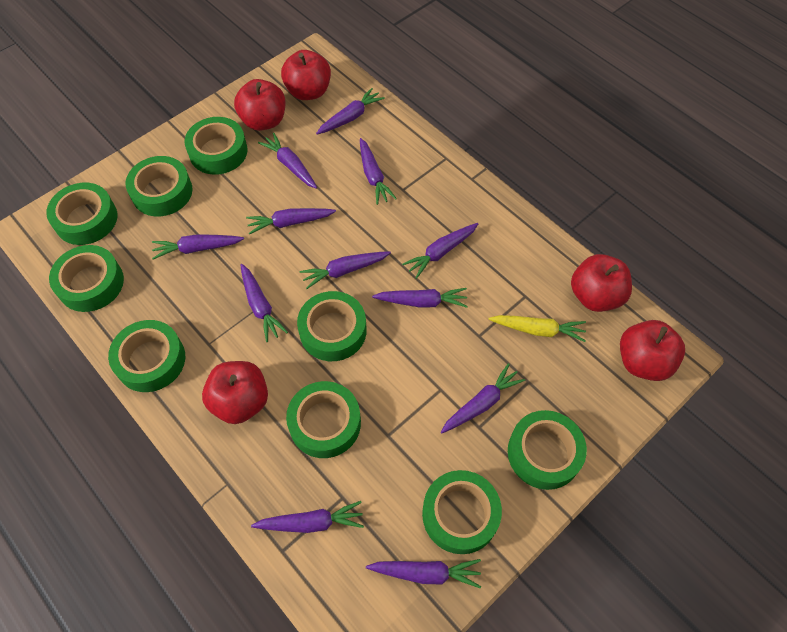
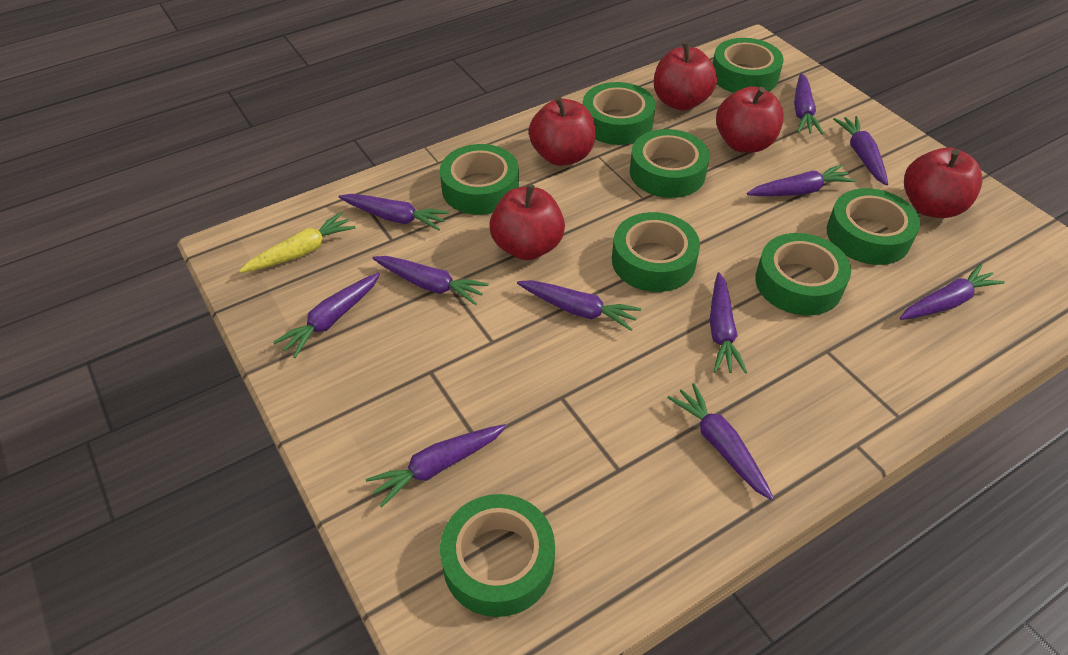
green tape: 9 -> 8
purple carrot: 12 -> 11

